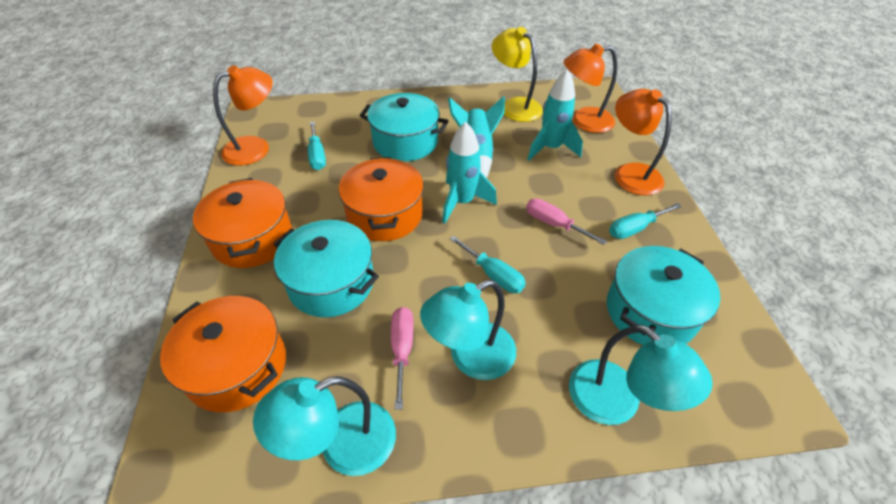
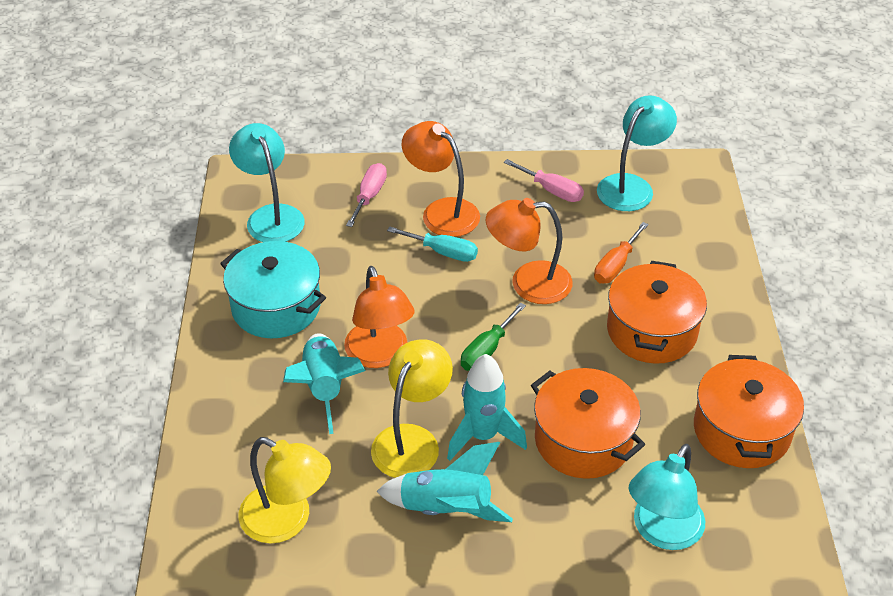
green screwdriver: 0 -> 1
orange screwdriver: 0 -> 1
turquoise pot: 3 -> 1
turquoise screwdriver: 3 -> 1
yellow lamp: 1 -> 2

